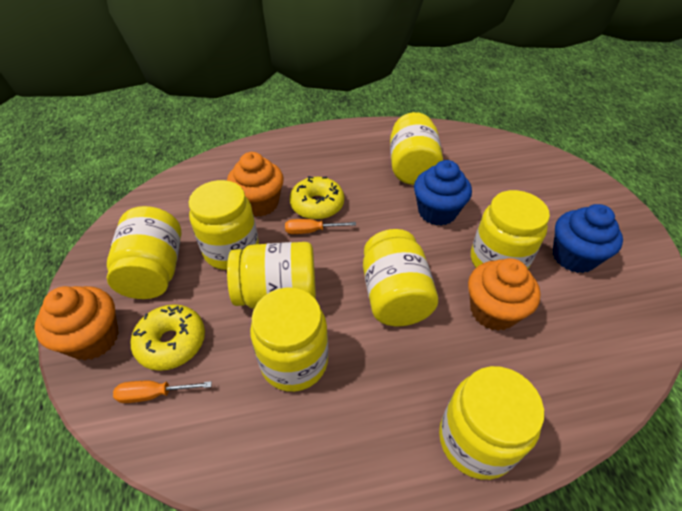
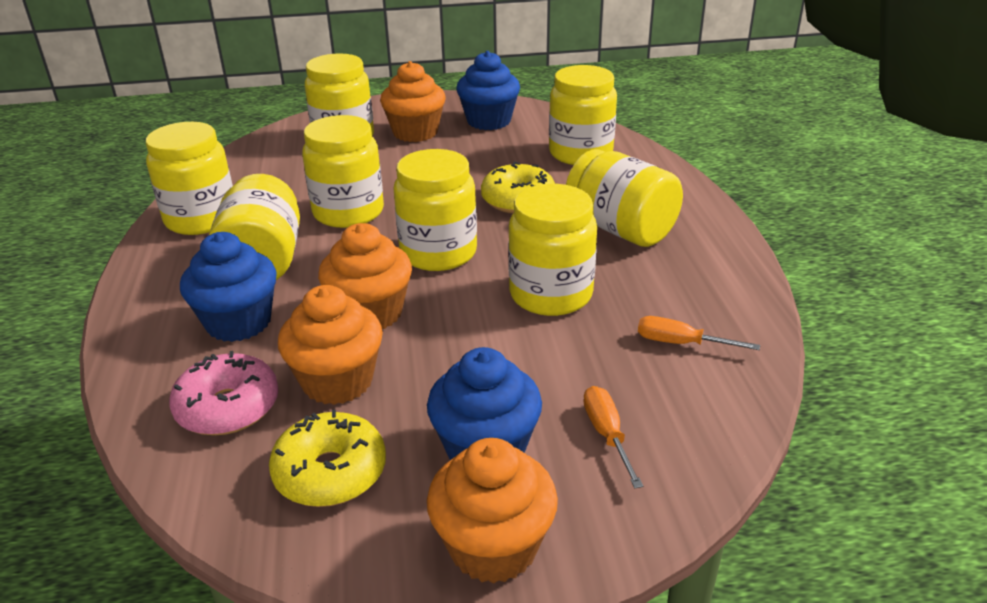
blue cupcake: 2 -> 3
orange cupcake: 3 -> 4
pink donut: 0 -> 1

